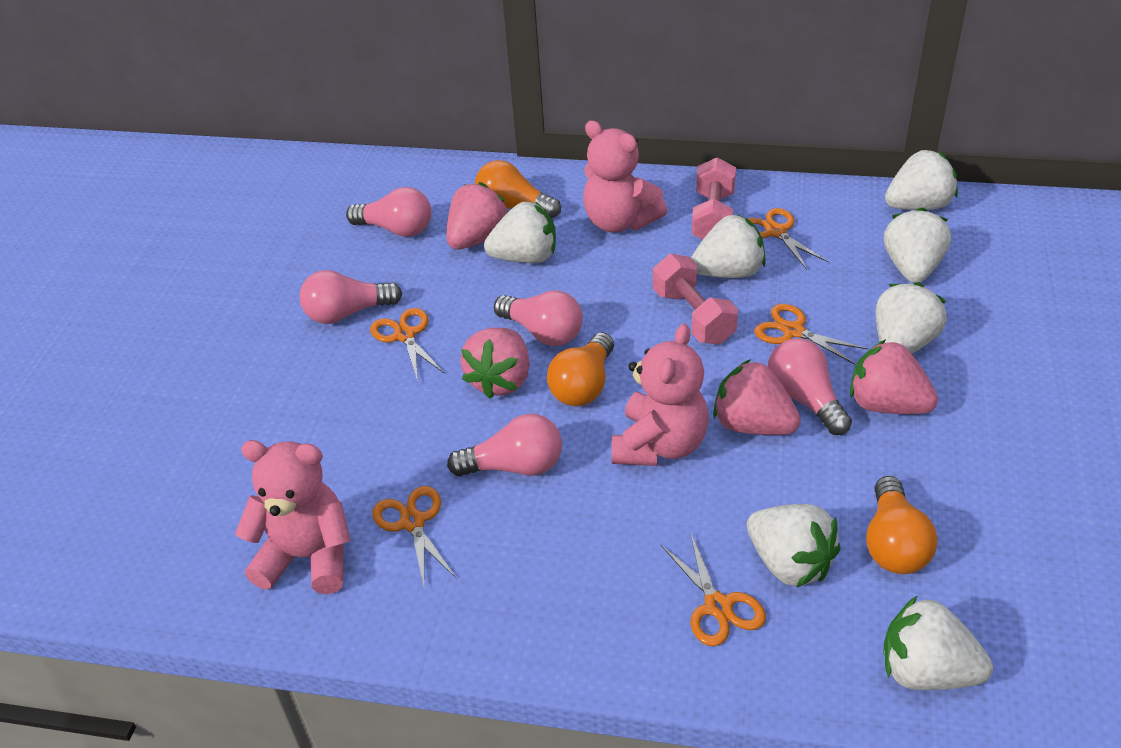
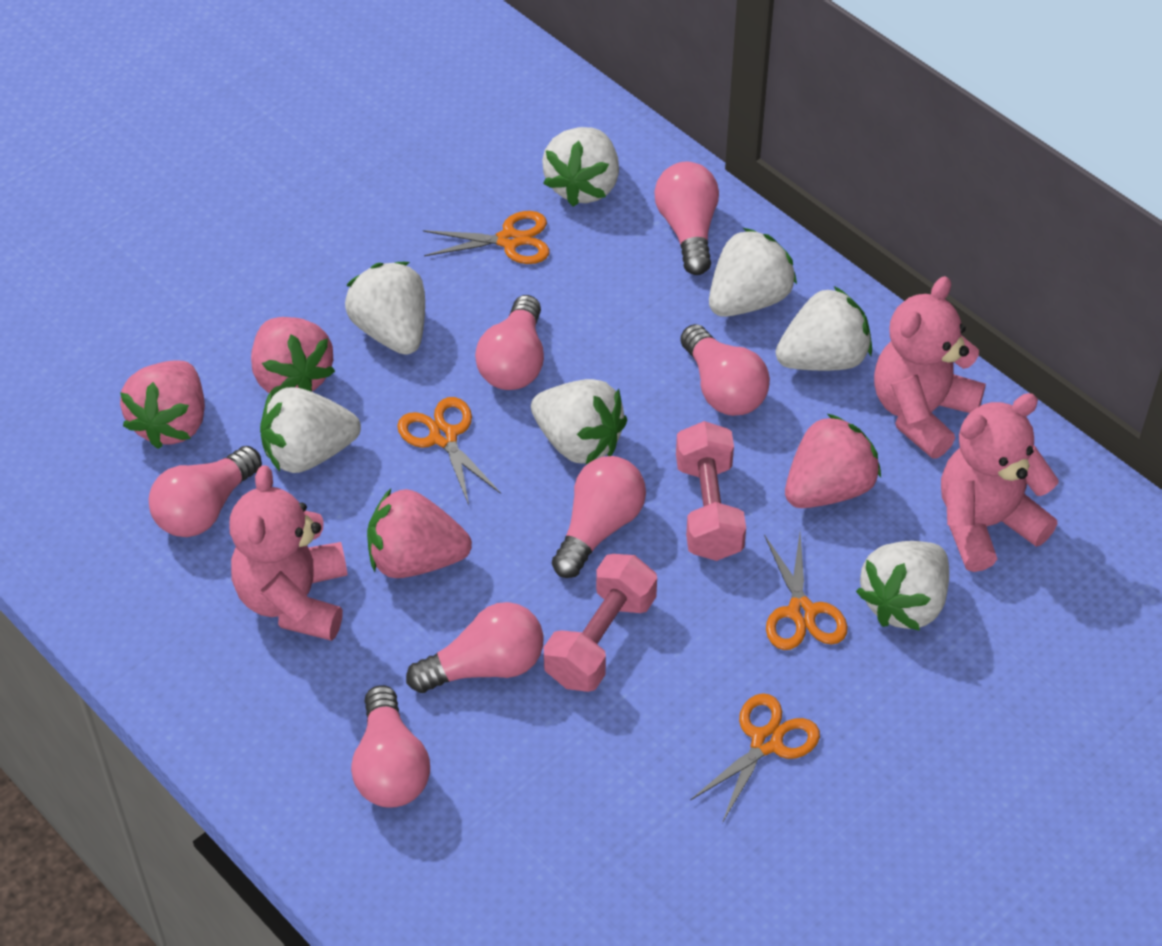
orange light bulb: 3 -> 0
orange scissors: 5 -> 4
pink light bulb: 5 -> 7

